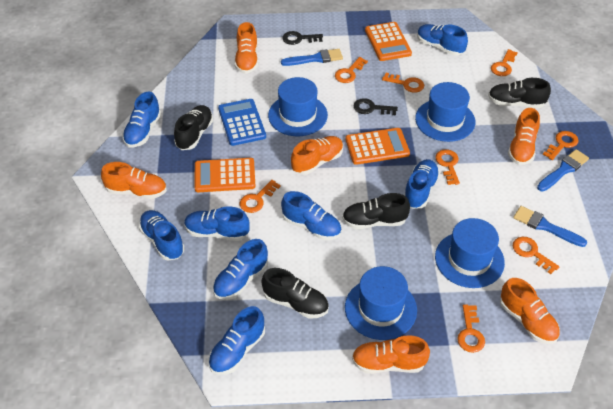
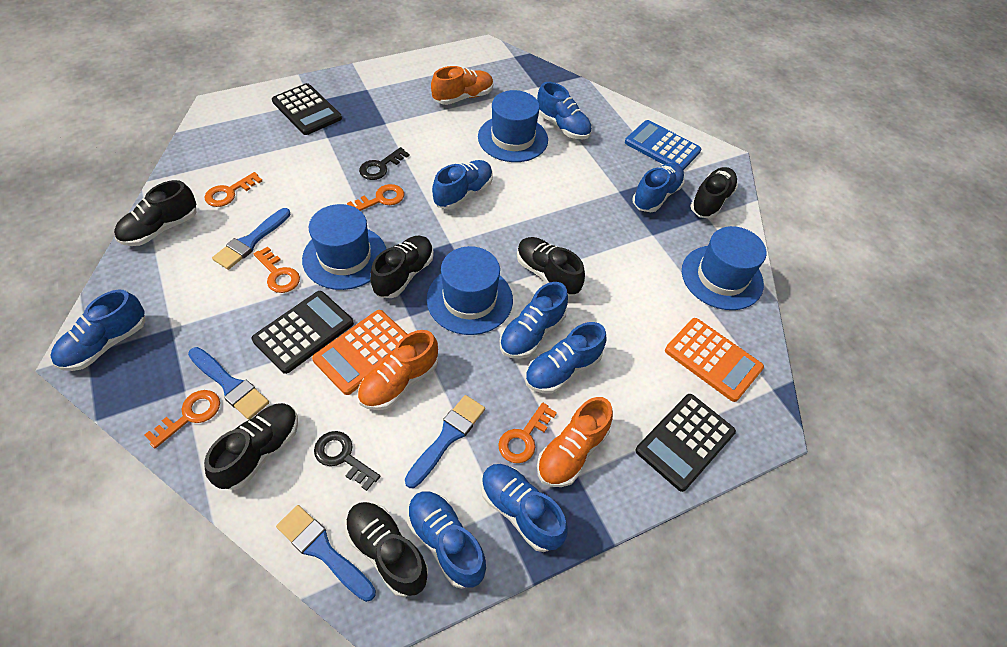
black calculator: 0 -> 3
black shoe: 4 -> 6
blue brush: 3 -> 4
orange calculator: 3 -> 2
orange key: 8 -> 5
orange shoe: 6 -> 3

